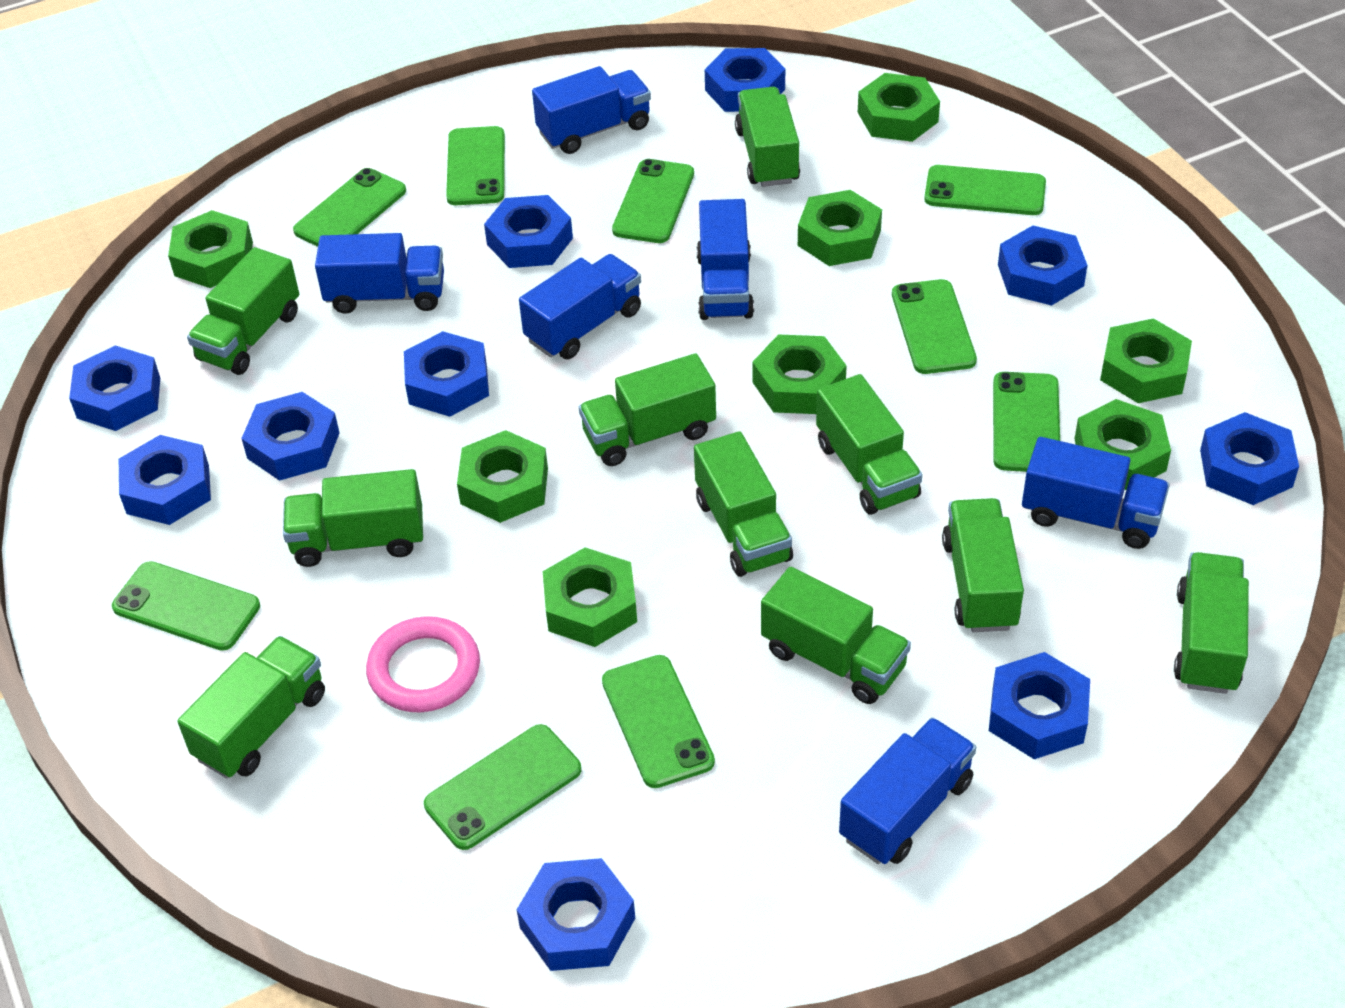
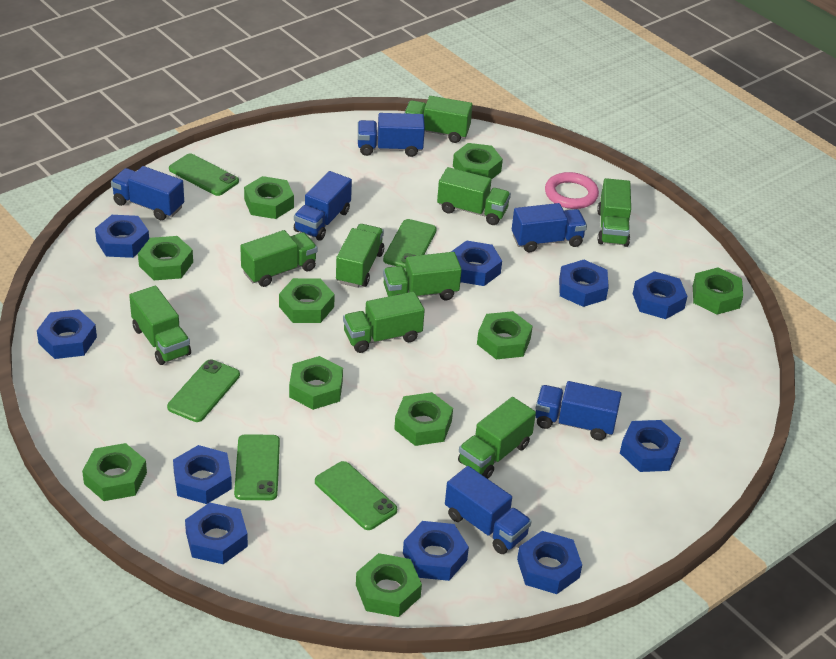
green nut: 8 -> 10
green phone: 9 -> 5
green truck: 10 -> 9

